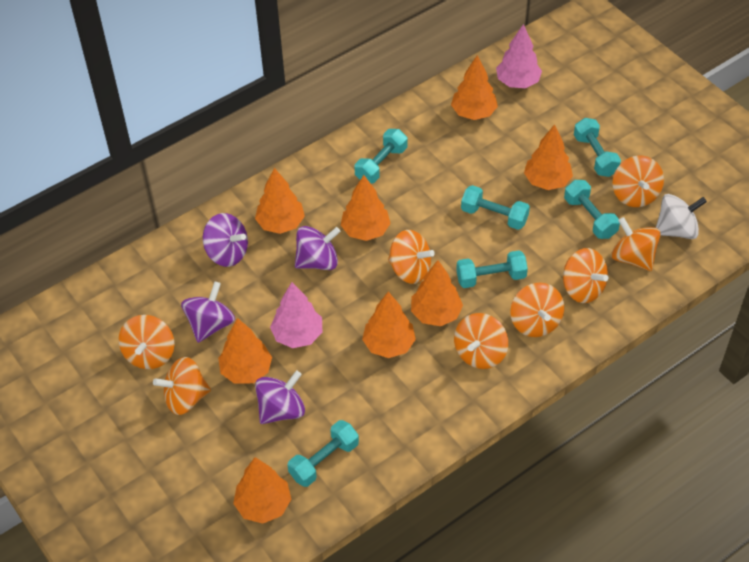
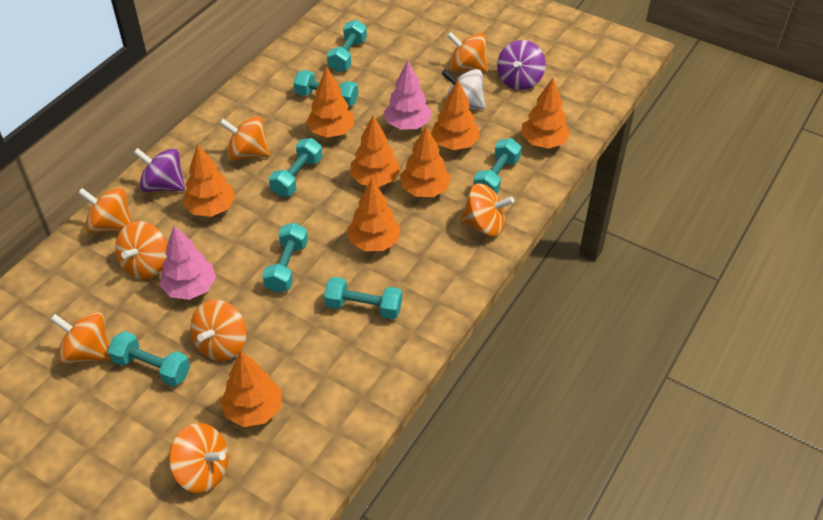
purple spinning top: 4 -> 2
turquoise dumbbell: 6 -> 7

